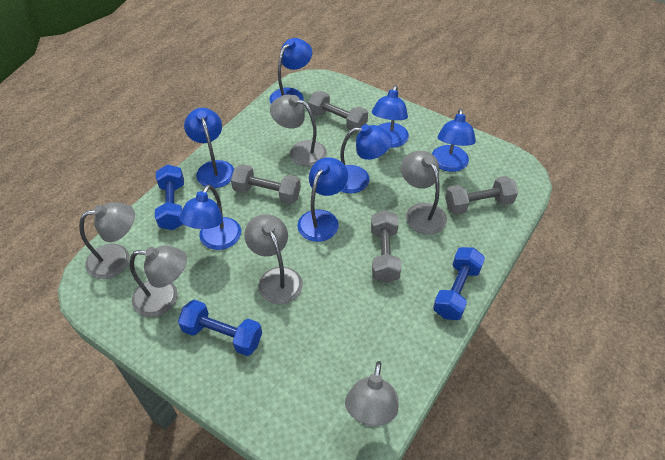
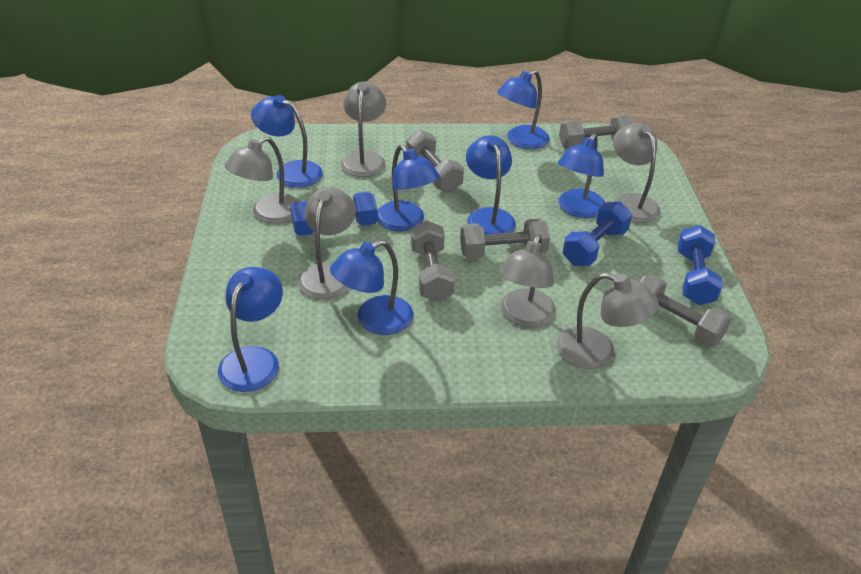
grey dumbbell: 4 -> 5

